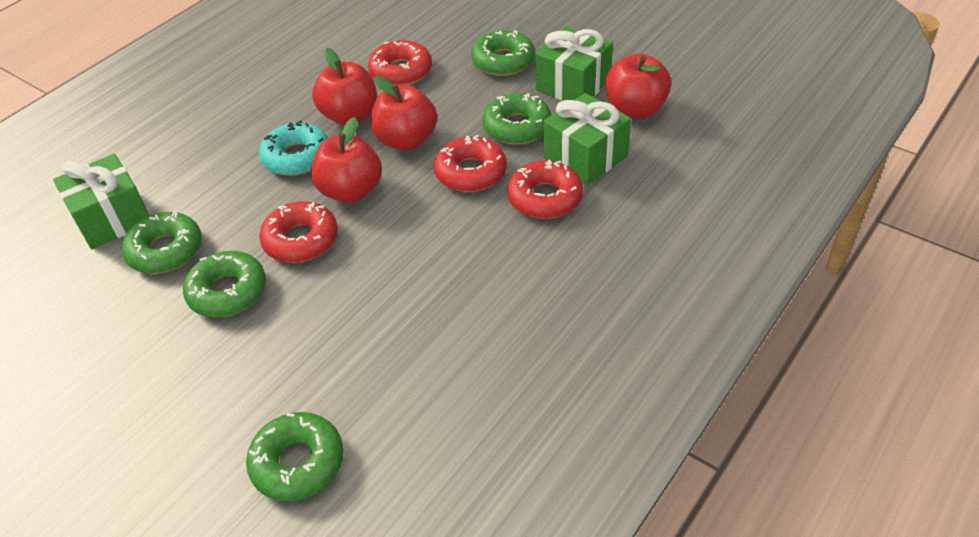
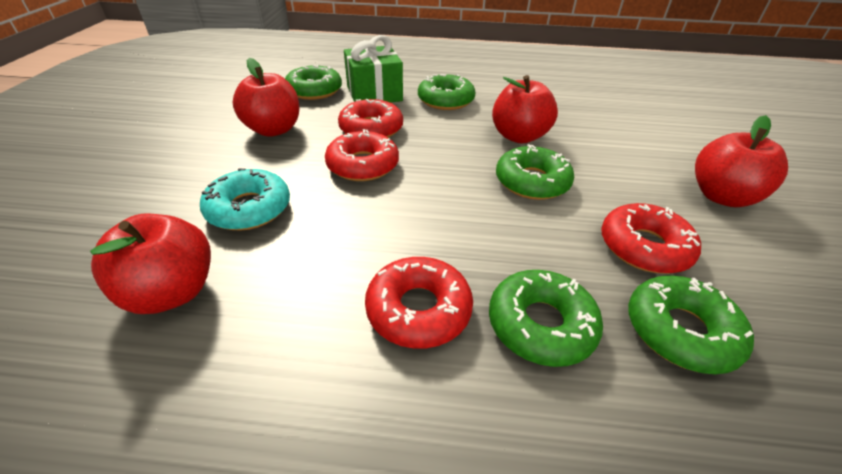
green gift: 3 -> 1

